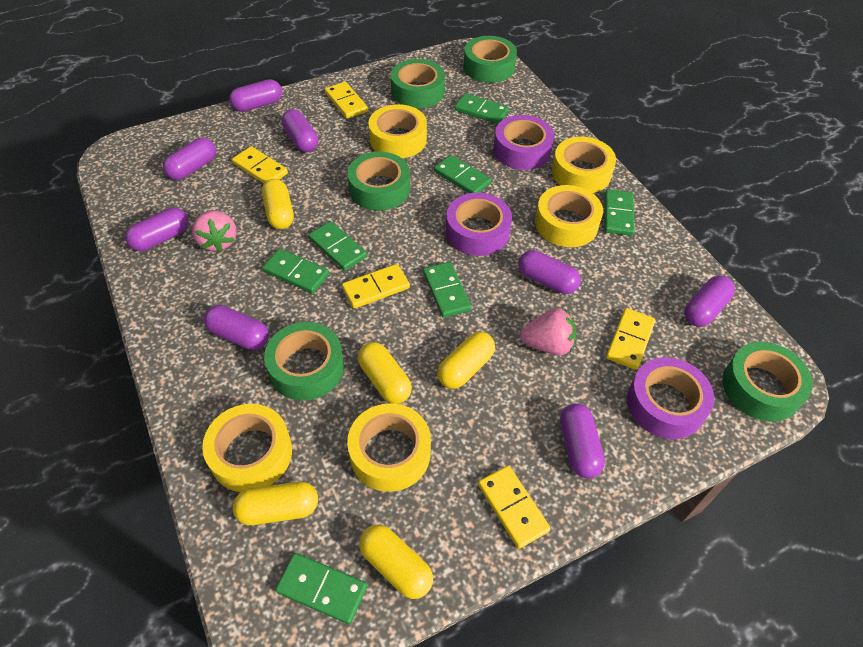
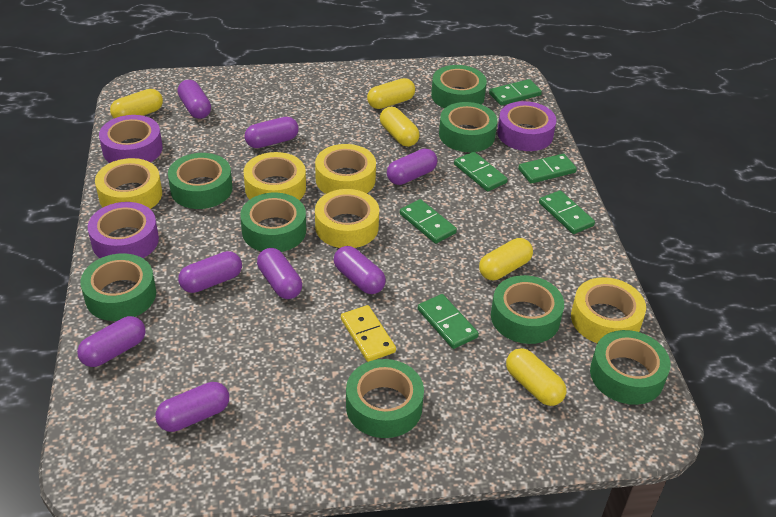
green domino: 7 -> 6
green tape: 5 -> 8
pink strawberry: 2 -> 0
yellow domino: 5 -> 1

